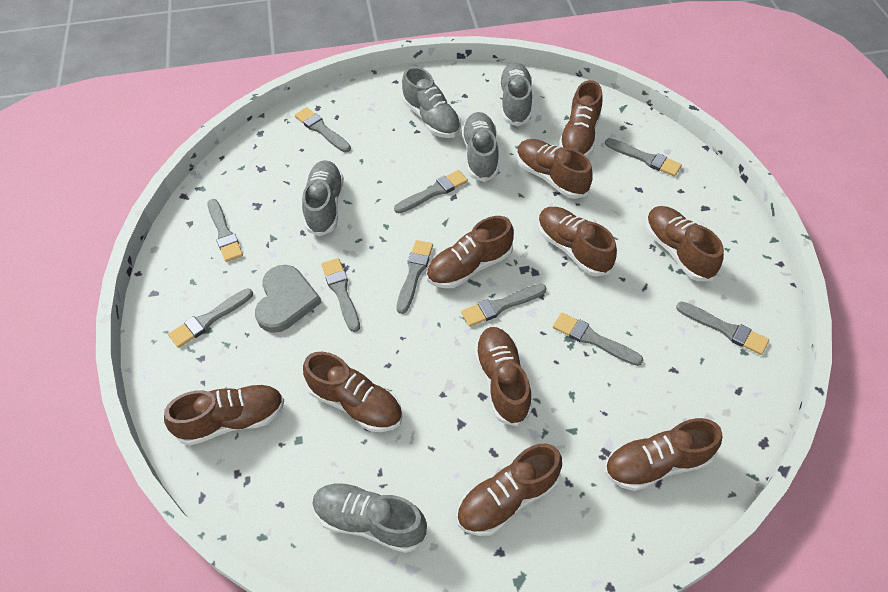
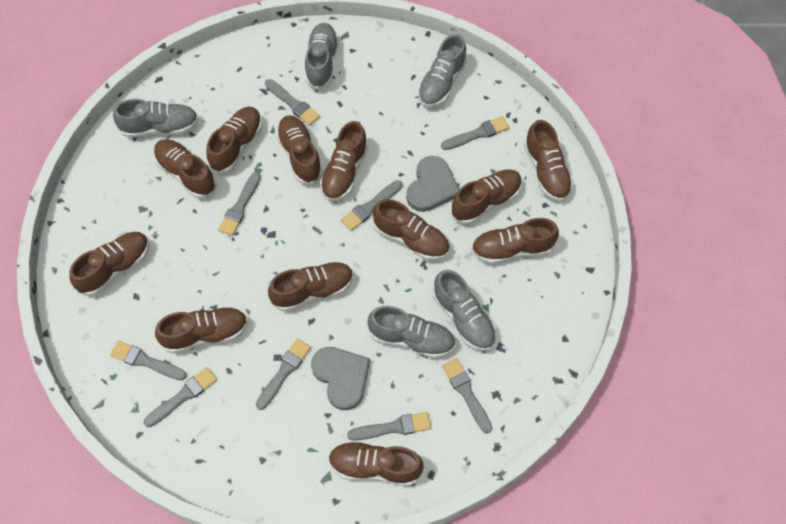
brown shoe: 10 -> 12
grey brush: 10 -> 9
grey heart: 1 -> 2

